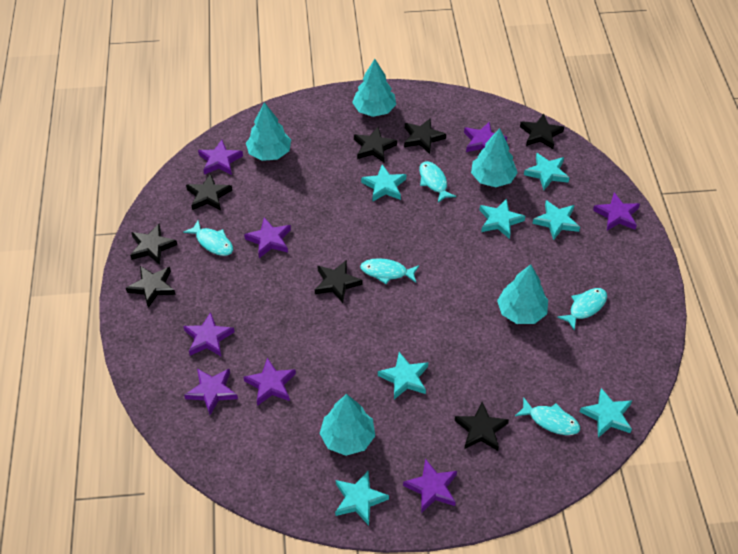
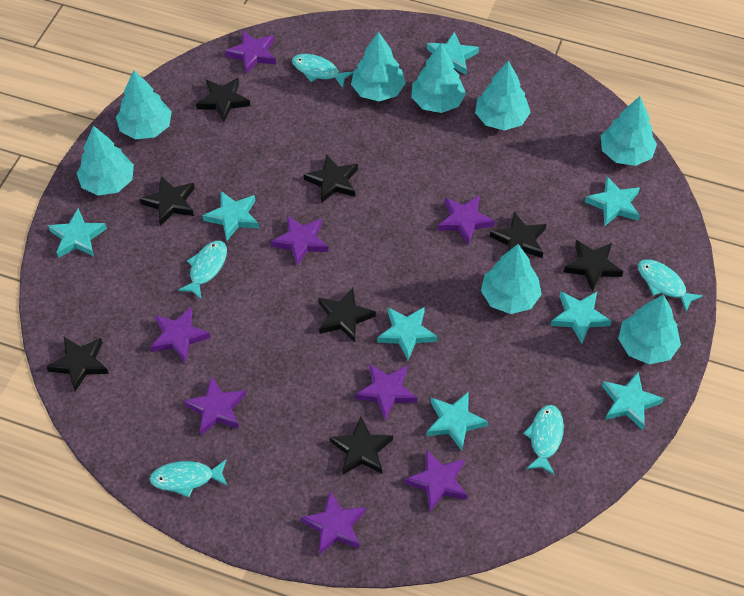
turquoise star: 7 -> 8
turquoise tree: 5 -> 8

